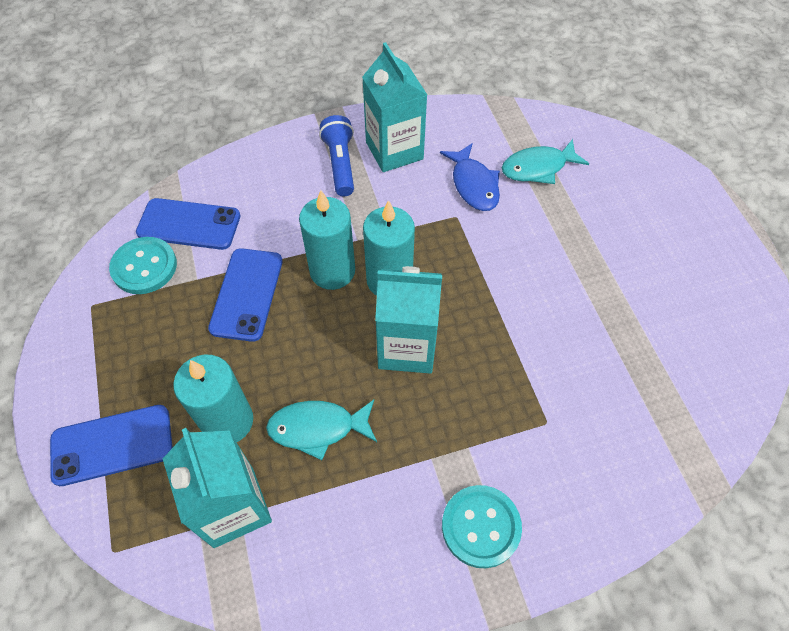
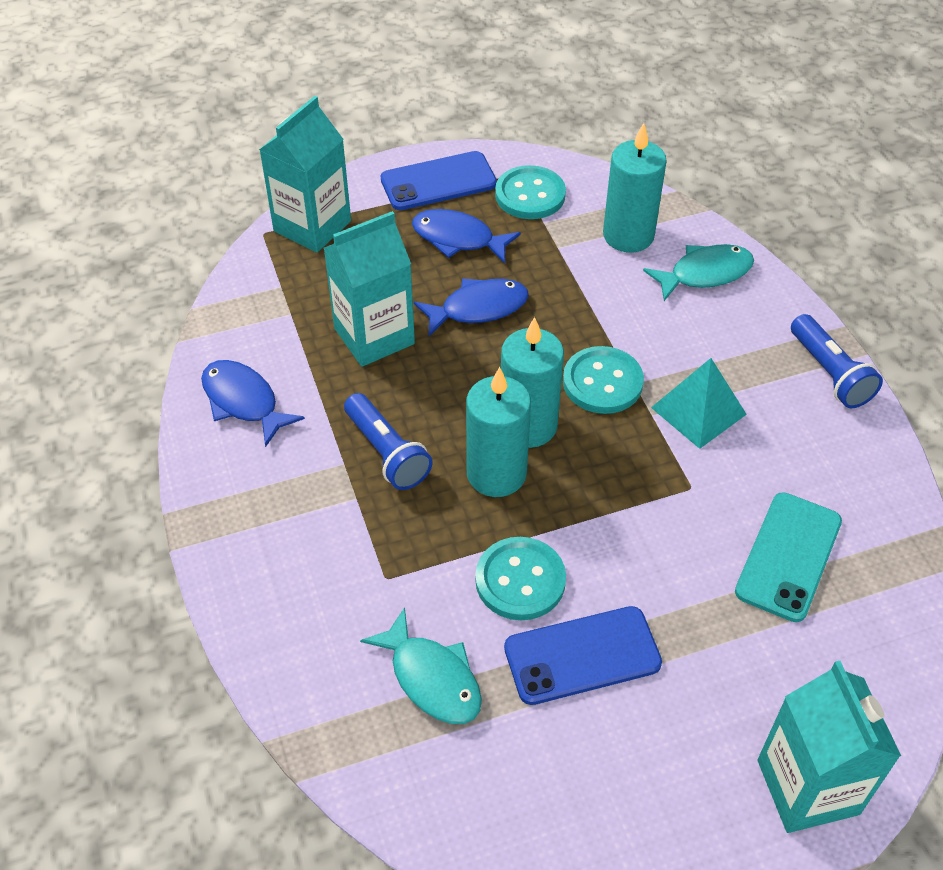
blue fish: 1 -> 3
blue flashlight: 1 -> 2
blue phone: 3 -> 2
turquoise button: 2 -> 3
turquoise phone: 0 -> 1
turquoise pyramid: 0 -> 1

